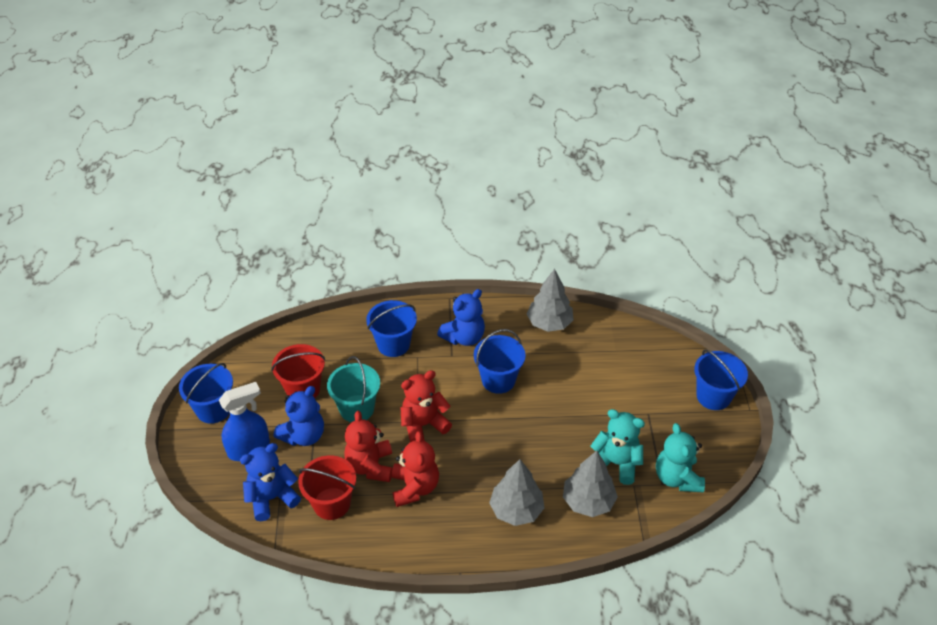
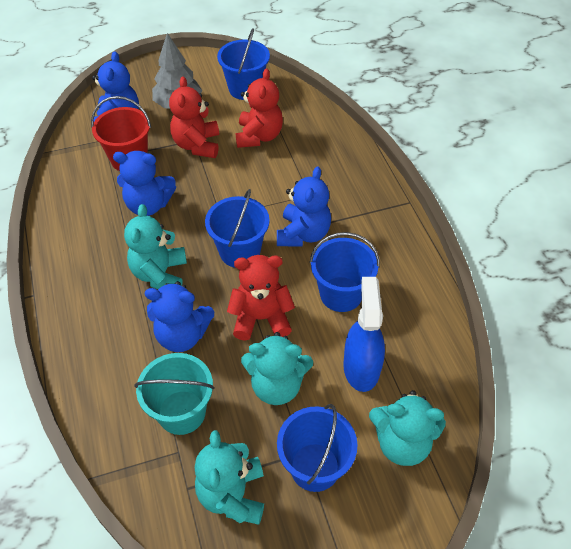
blue teddy bear: 3 -> 4
grey tree: 3 -> 1
red bucket: 2 -> 1
turquoise teddy bear: 2 -> 4

